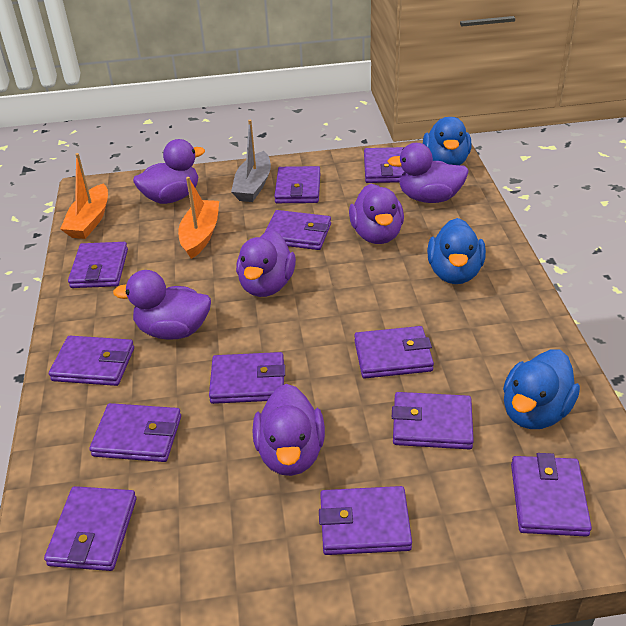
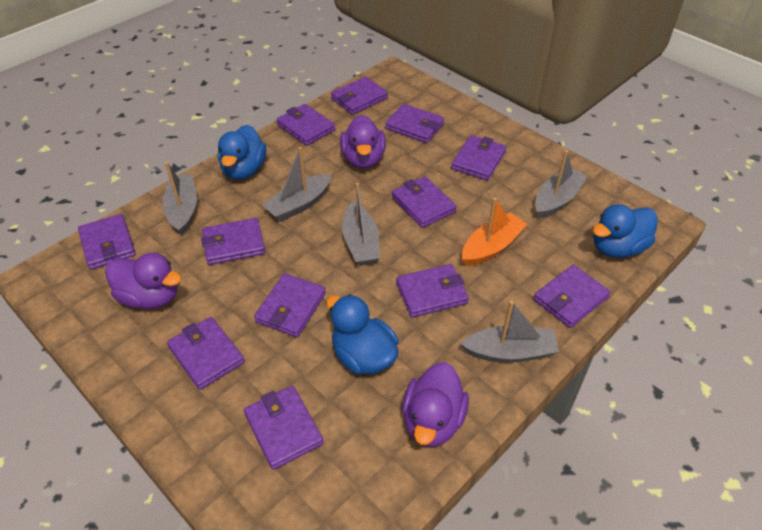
grey boat: 1 -> 5
orange boat: 2 -> 1
purple duck: 6 -> 3

